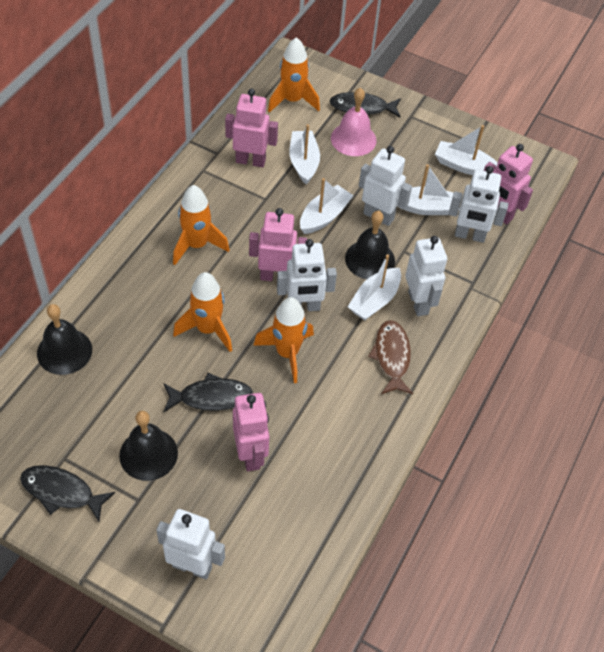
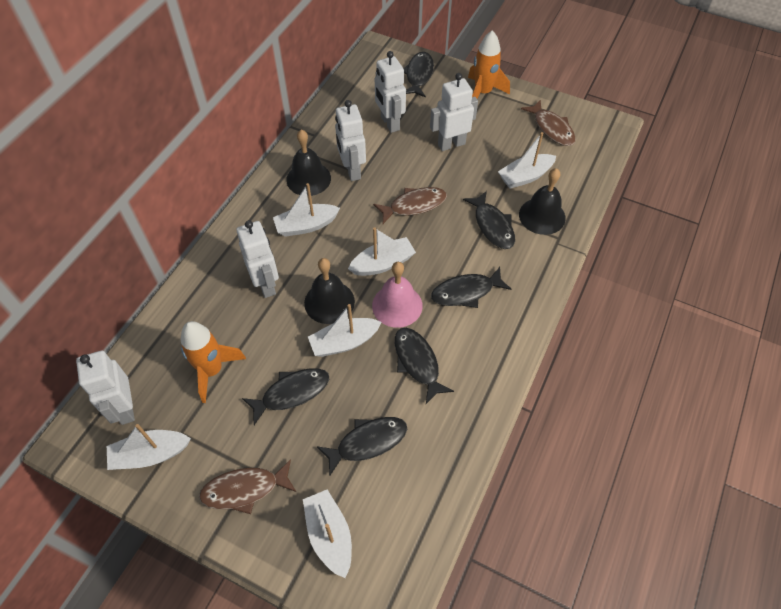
black fish: 3 -> 6
brown fish: 1 -> 3
orange rocket: 4 -> 2
pink robot: 4 -> 0
white boat: 5 -> 6

